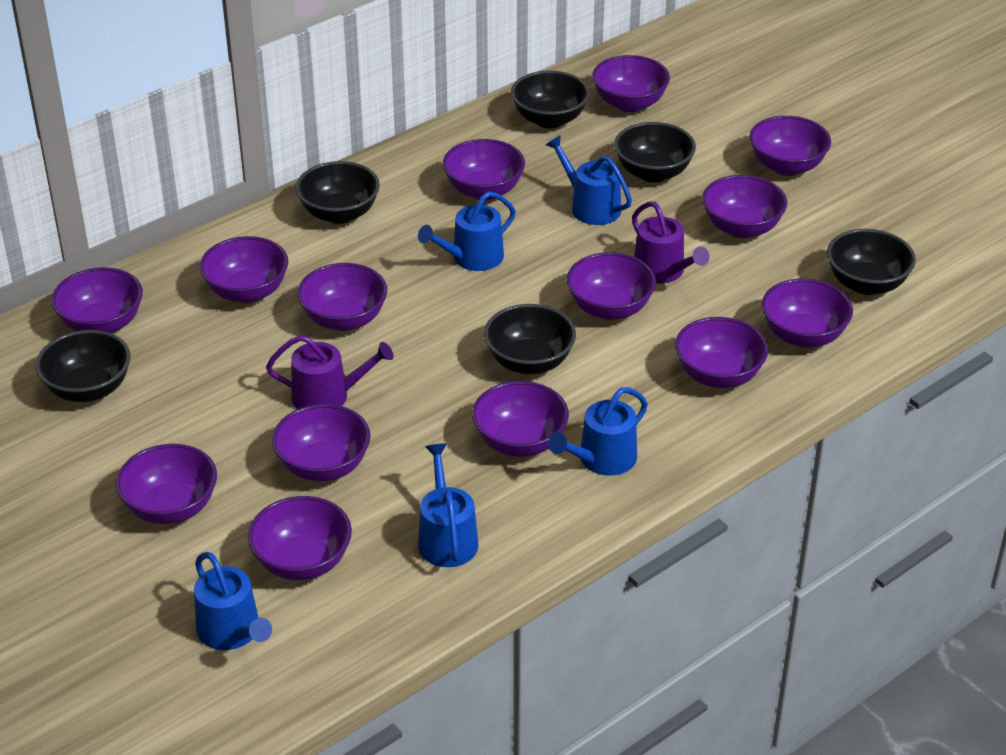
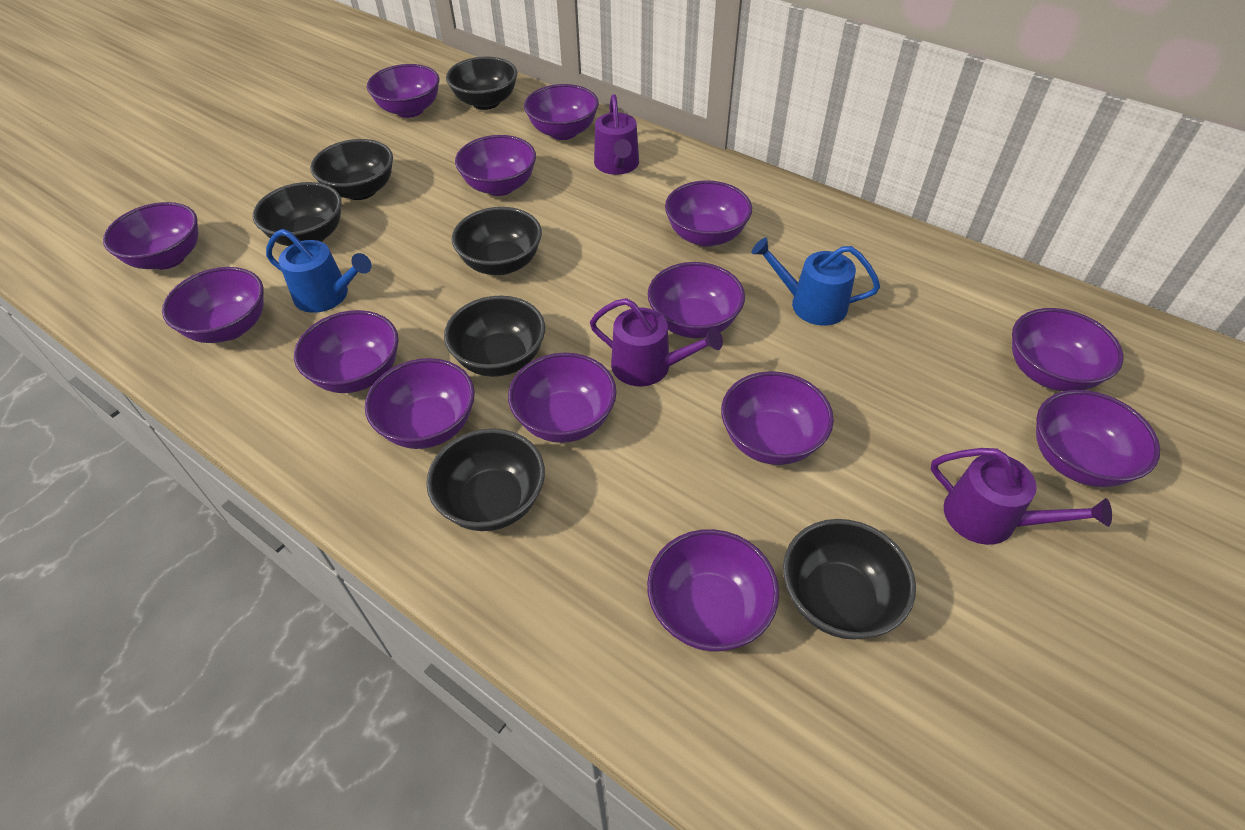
black bowl: 6 -> 7
blue watering can: 5 -> 2
purple watering can: 2 -> 3

